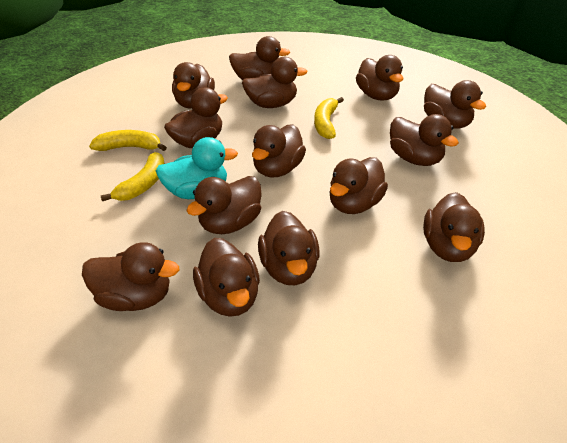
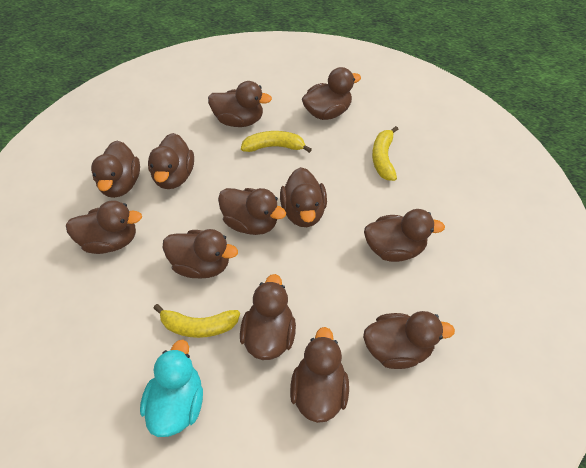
brown duck: 14 -> 12

